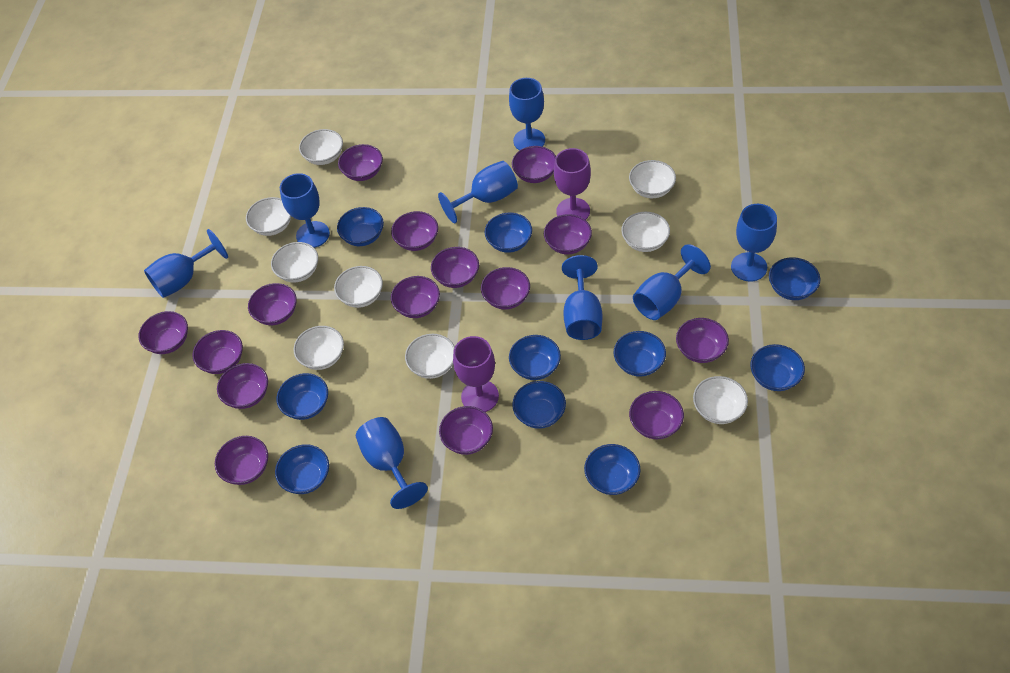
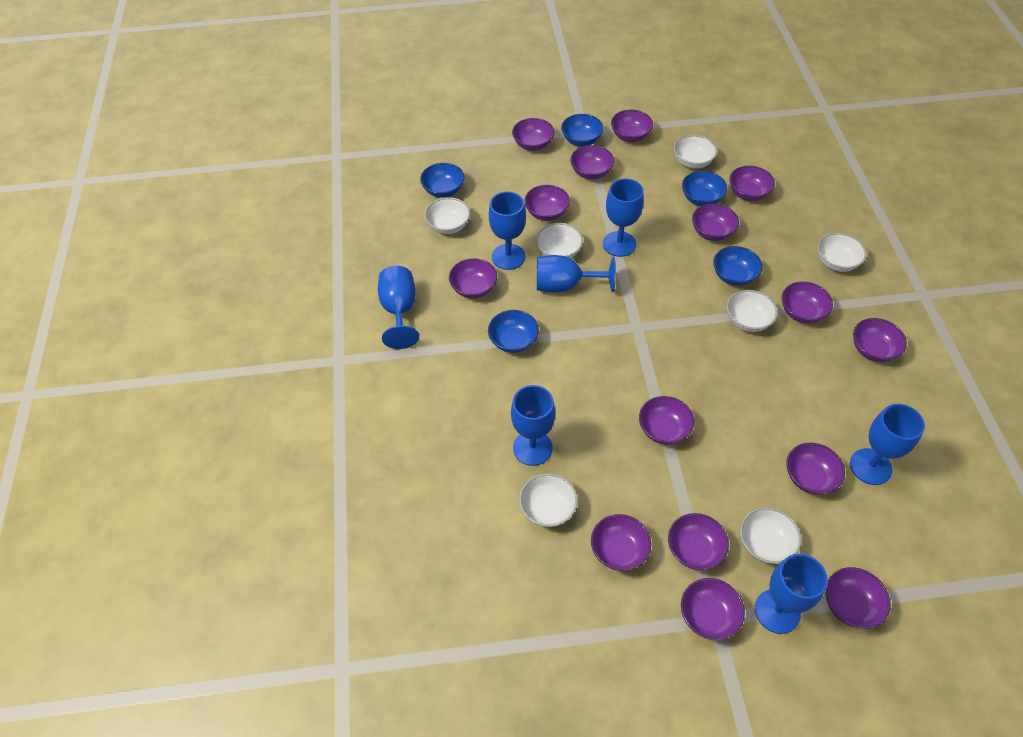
blue bowl: 10 -> 5
blue goblet: 8 -> 7
purple goblet: 2 -> 0
white bowl: 9 -> 7

